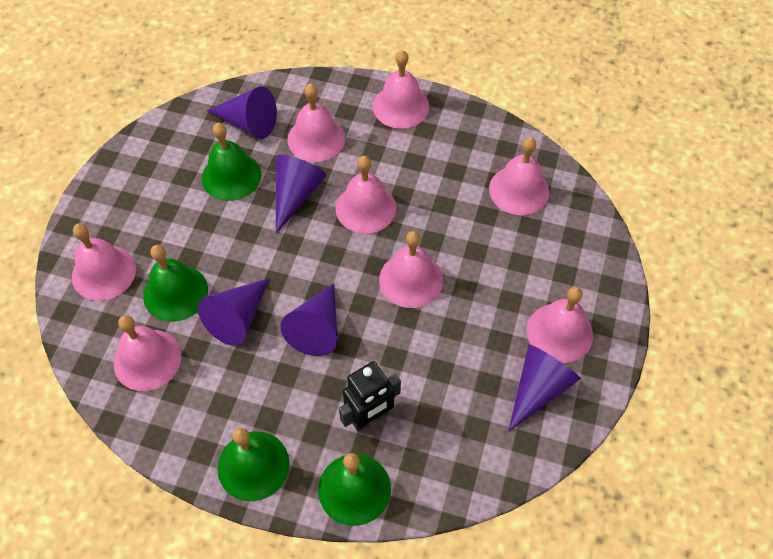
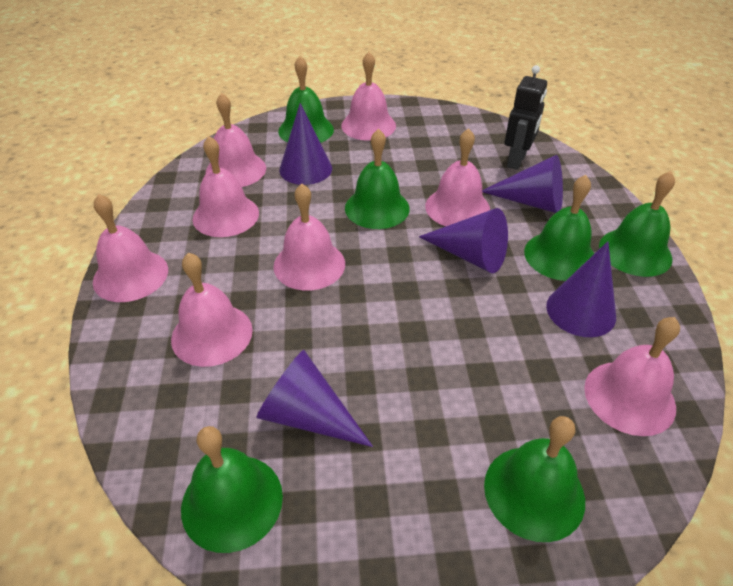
green bell: 4 -> 6

